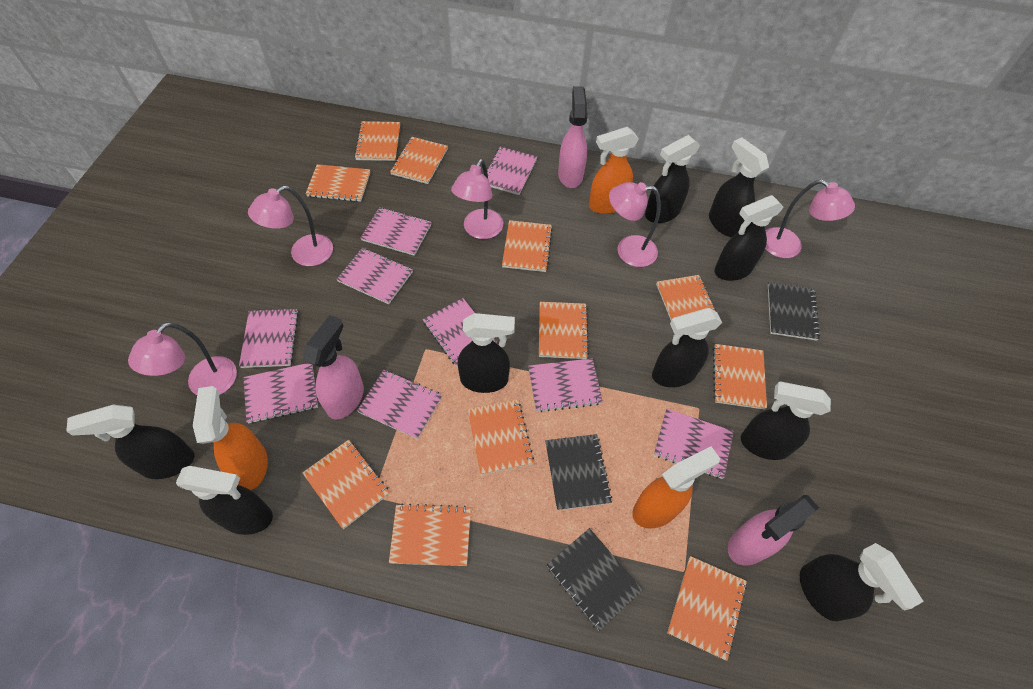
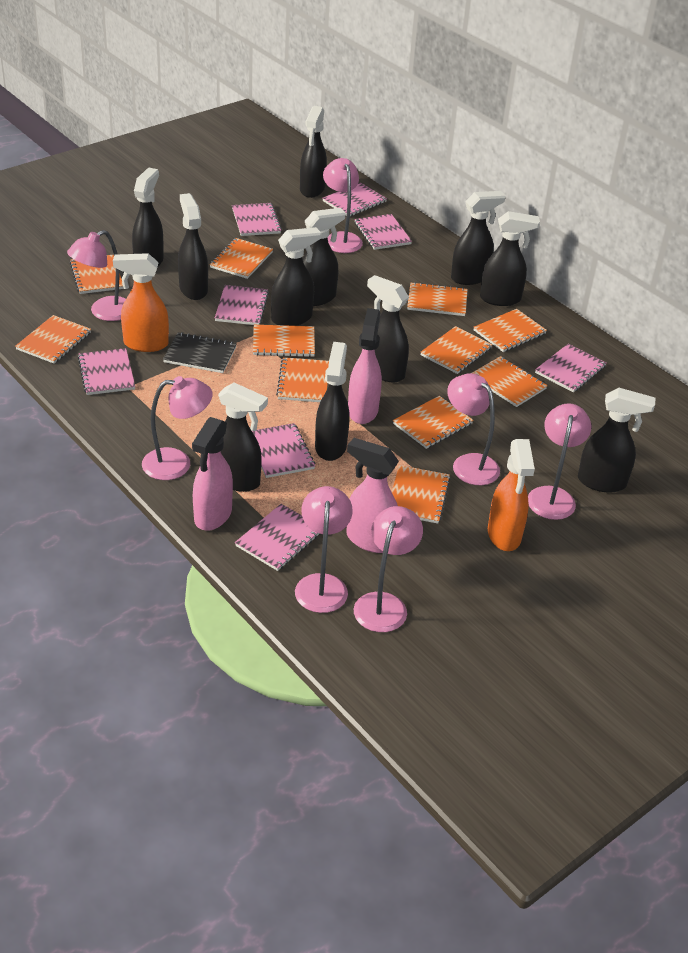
black notebook: 3 -> 1
black spray bottle: 9 -> 11
orange spray bottle: 3 -> 2
pink lamp: 5 -> 7
pink notebook: 9 -> 8

